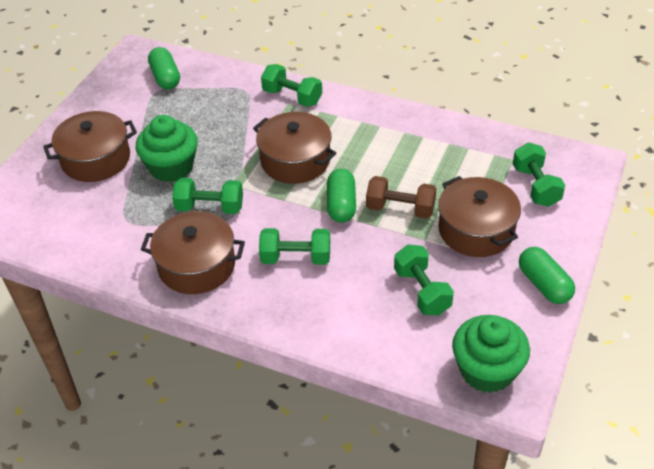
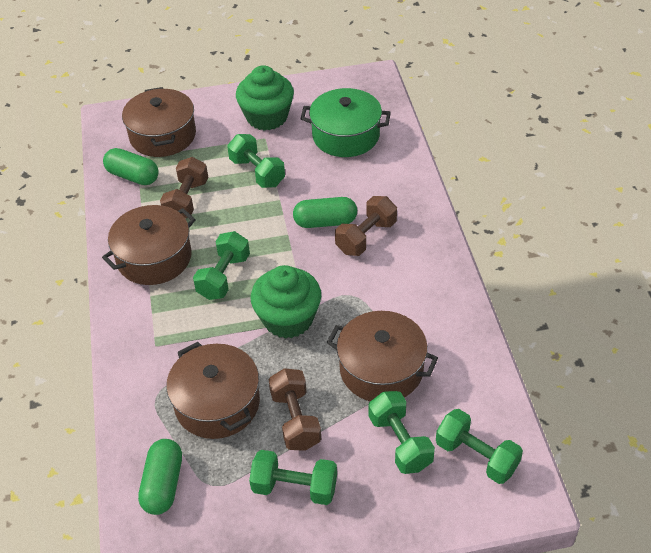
brown dumbbell: 1 -> 3
green pot: 0 -> 1

